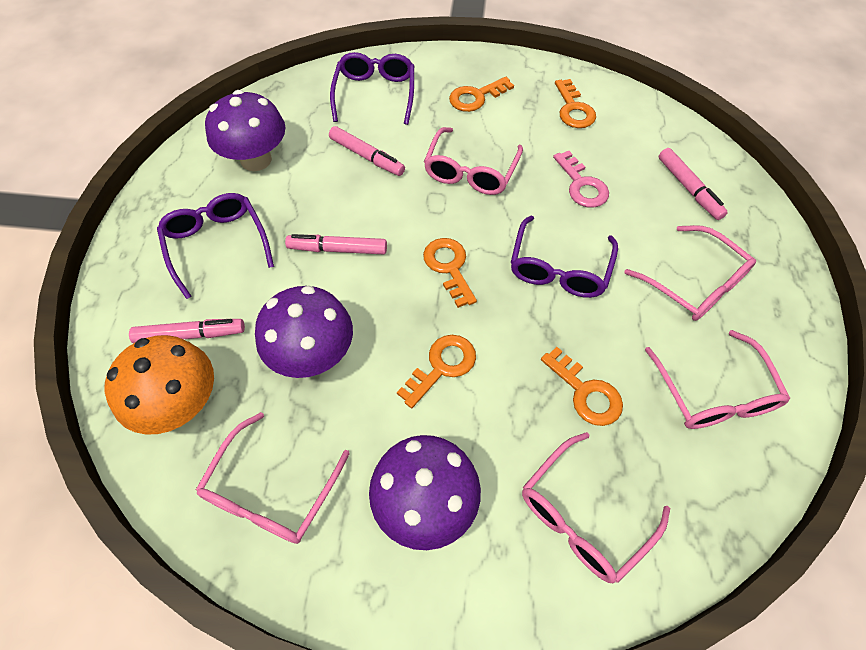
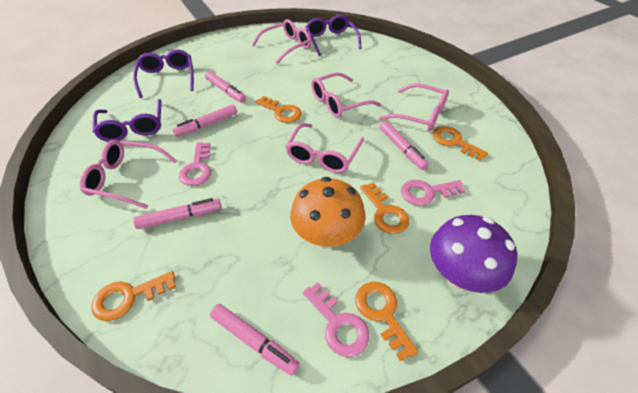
pink key: 1 -> 3
pink marker: 4 -> 5
purple mushroom: 3 -> 1

